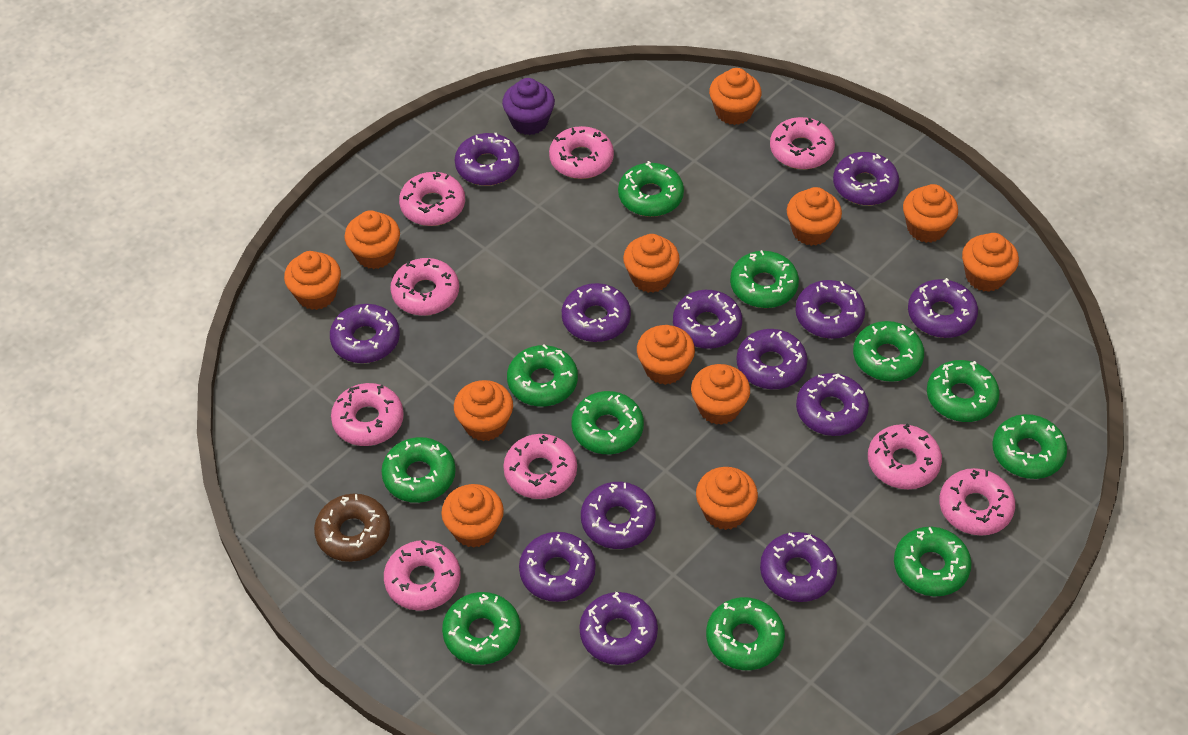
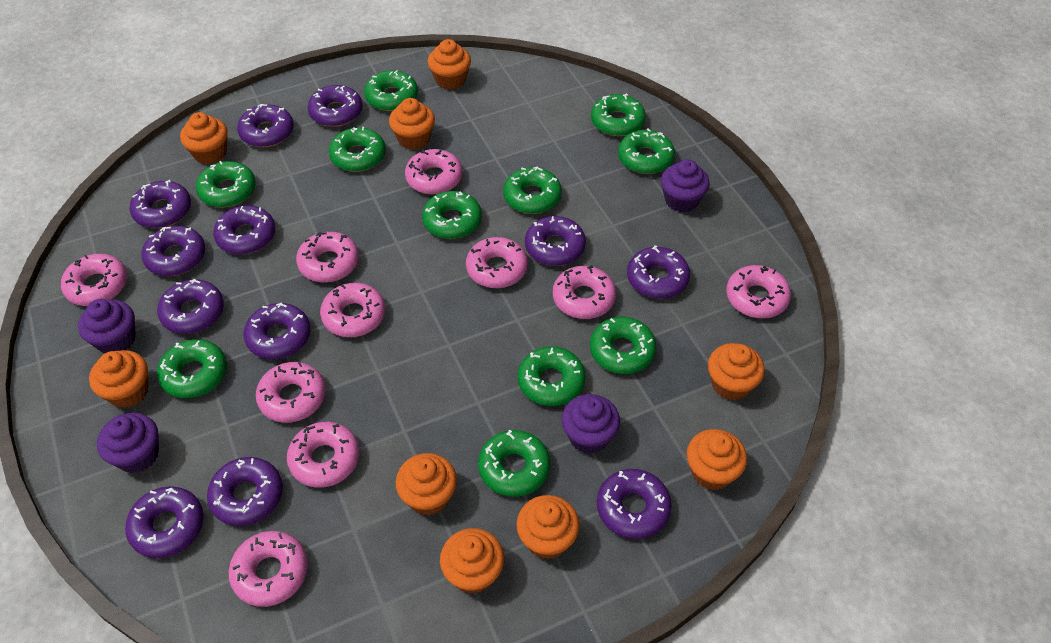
brown donut: 1 -> 0
orange cupcake: 12 -> 9
pink donut: 9 -> 10
purple cupcake: 1 -> 4
purple donut: 13 -> 12

